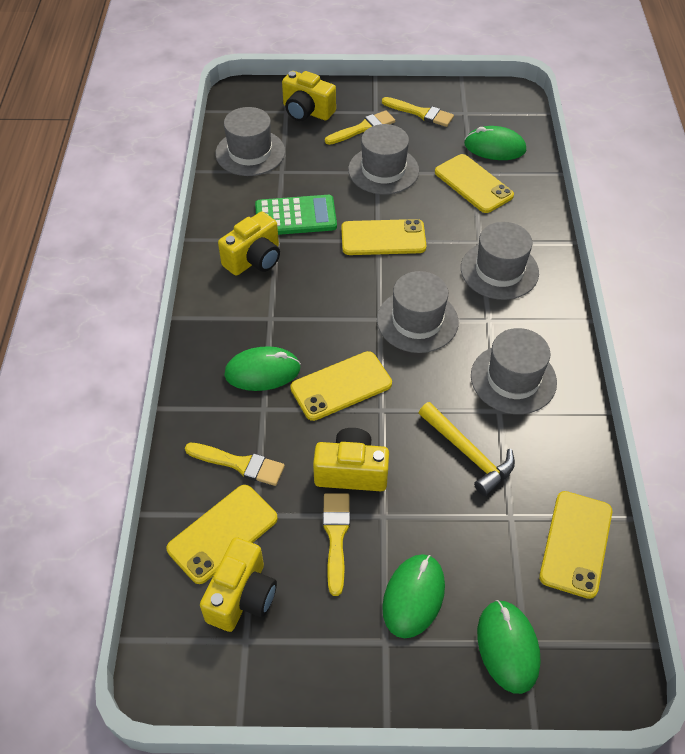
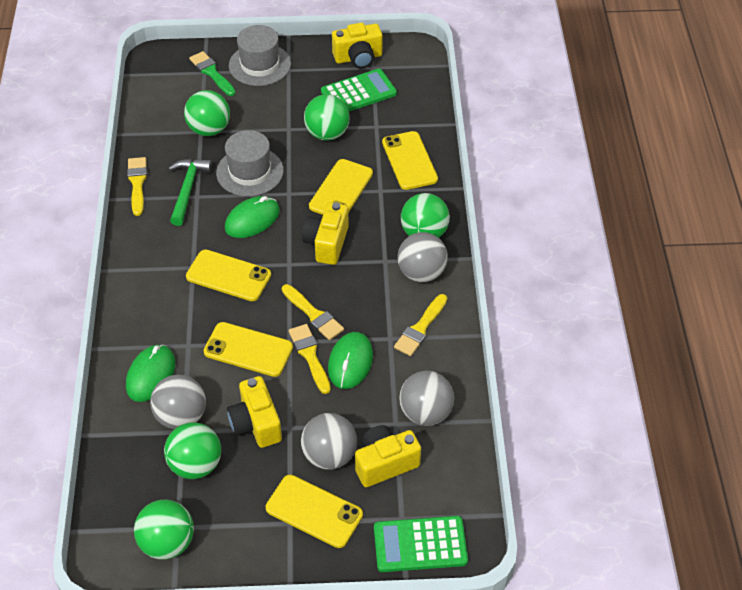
green ball: 0 -> 5
green brush: 0 -> 1
green calculator: 1 -> 2
green hammer: 0 -> 1
green mouse: 4 -> 3
grey ball: 0 -> 4
grey hat: 5 -> 2
yellow hammer: 1 -> 0

